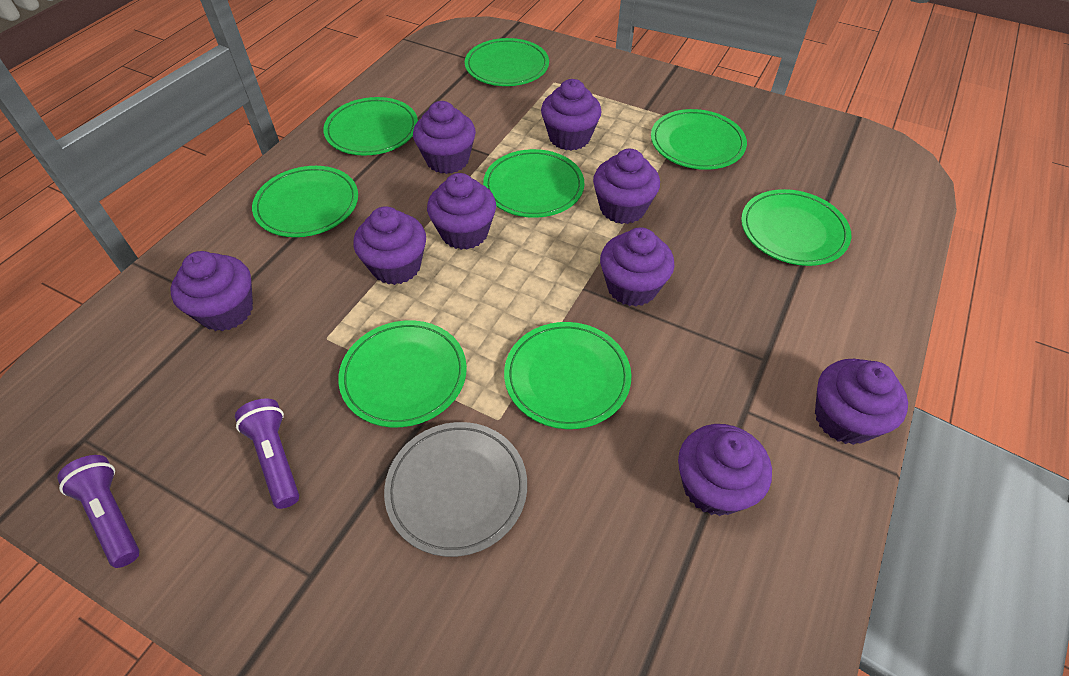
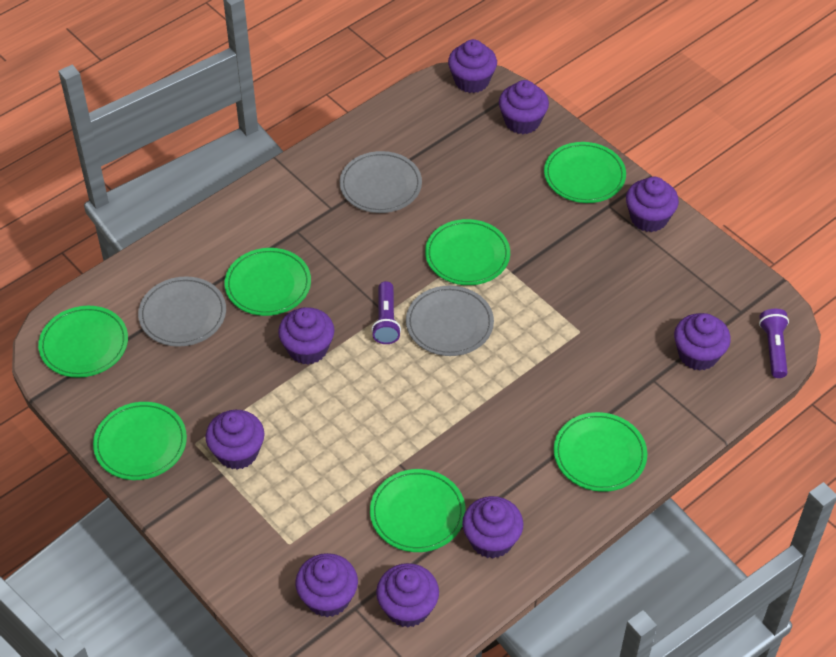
green plate: 8 -> 7
grey plate: 1 -> 3

